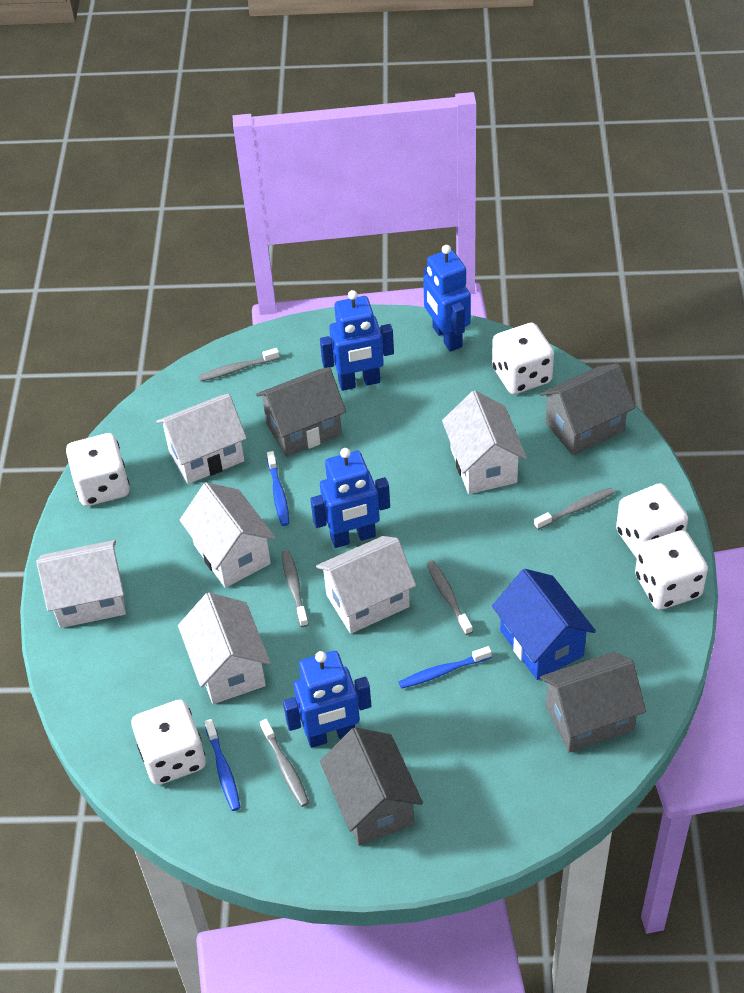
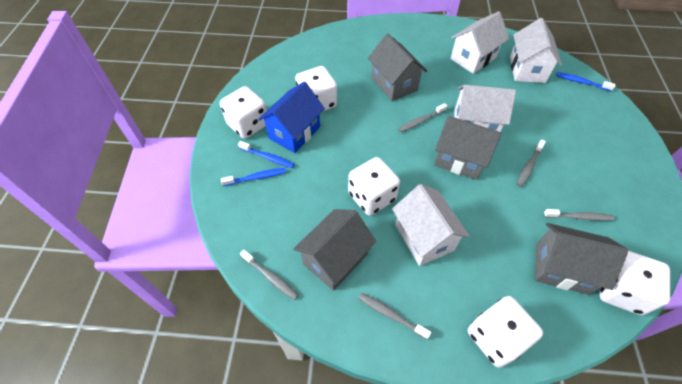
blue robot: 4 -> 0
white house: 6 -> 4

